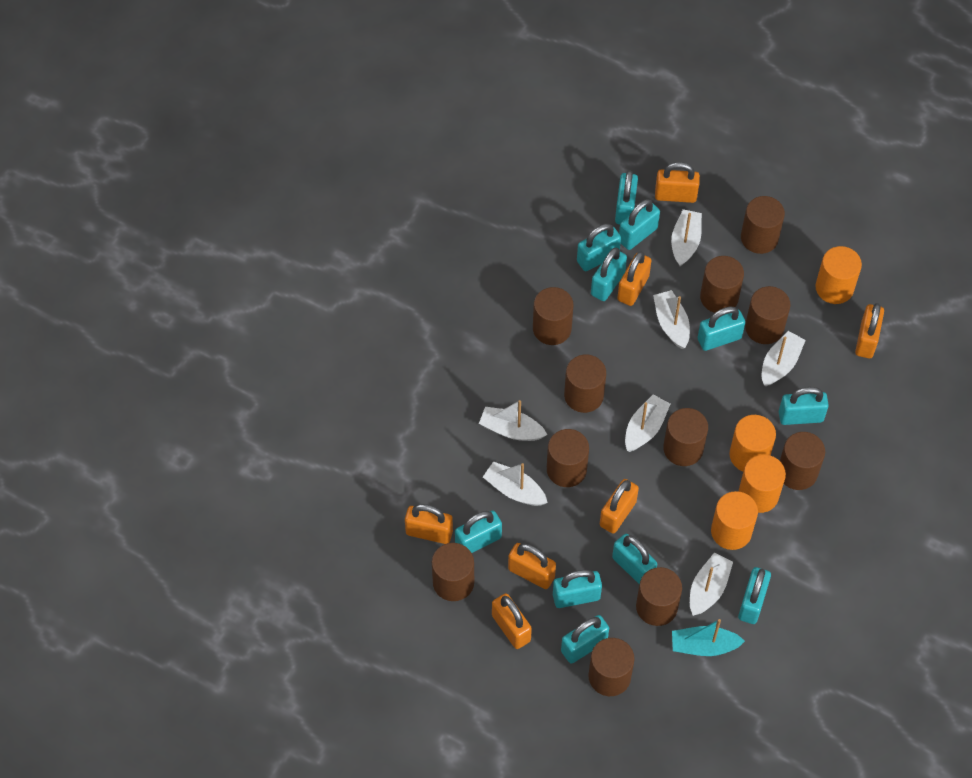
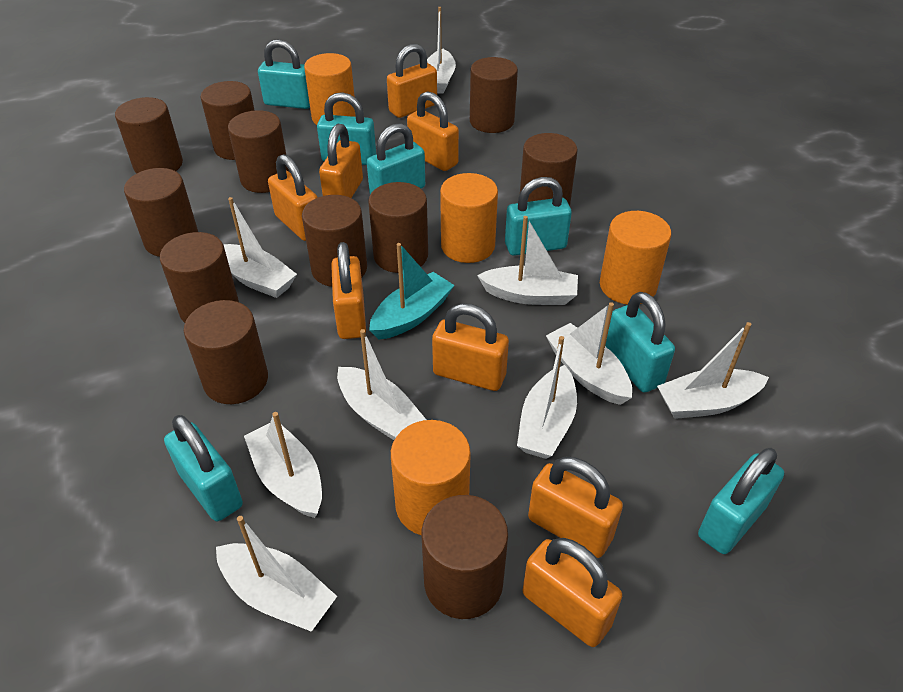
orange padlock: 7 -> 8
turquoise padlock: 11 -> 7
white boat: 7 -> 9

